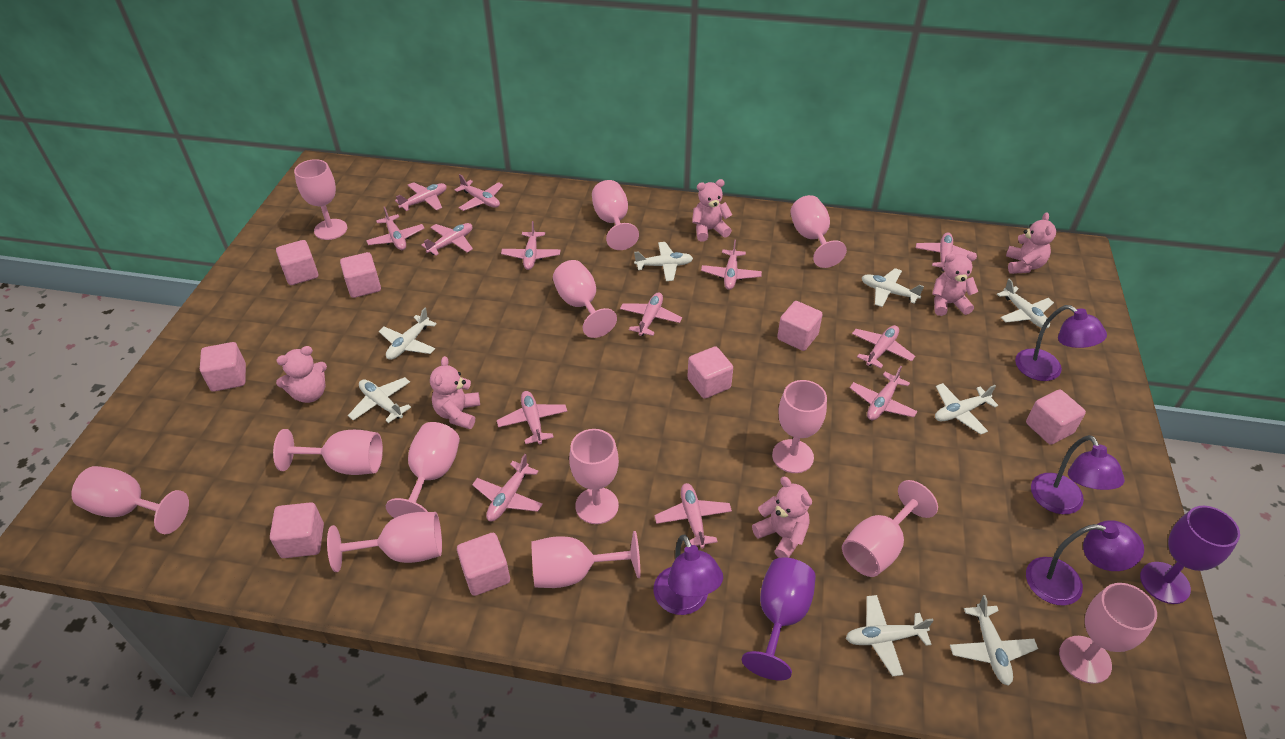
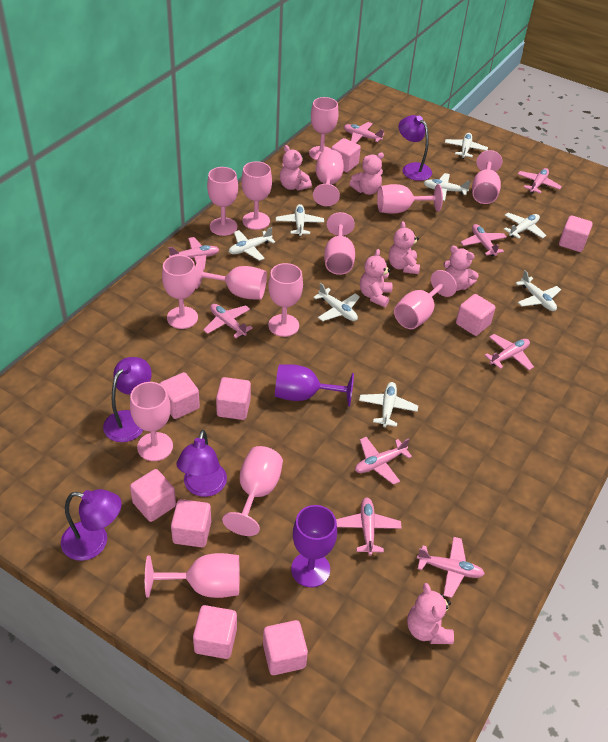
pink cube: 8 -> 9
pink goblet: 13 -> 14
pink plane: 13 -> 9

